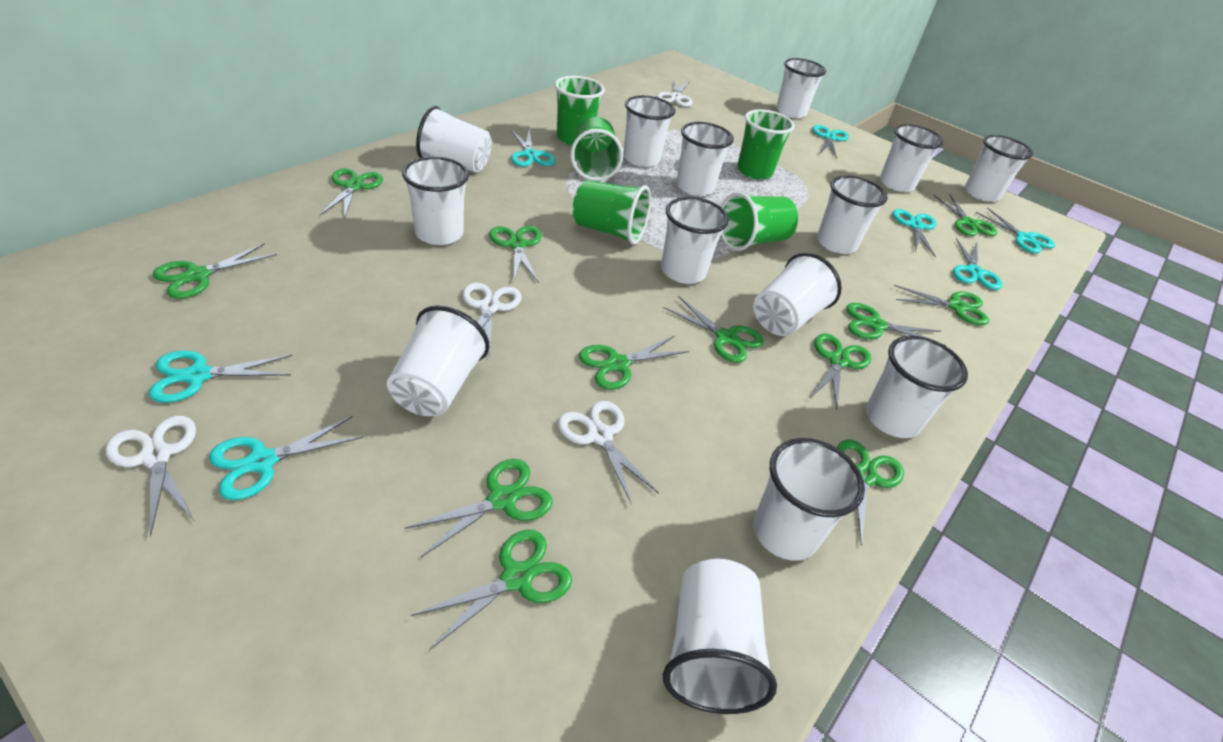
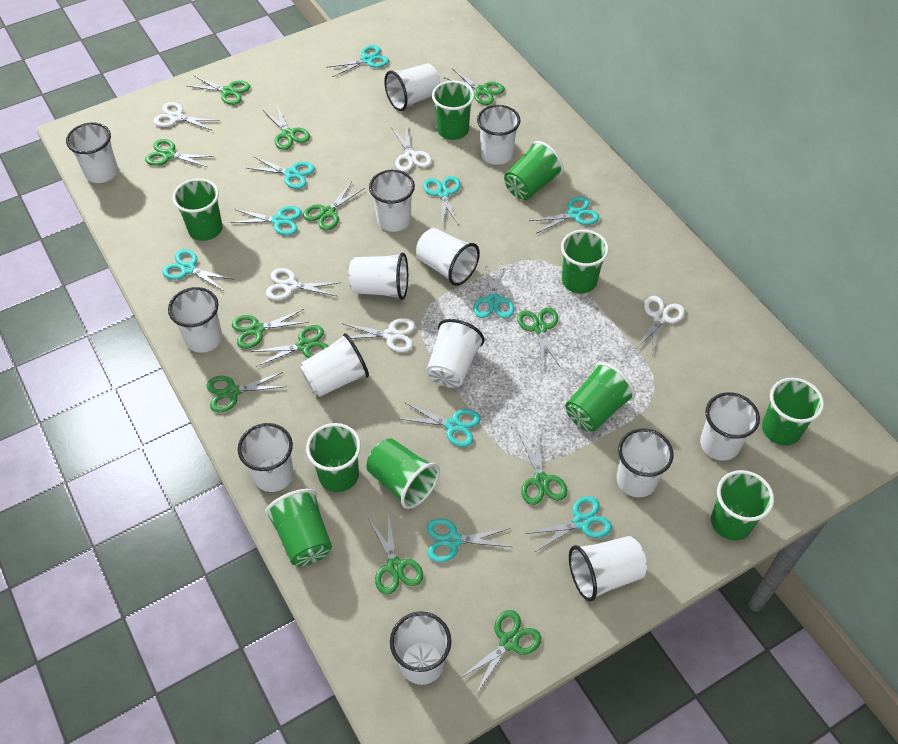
green cup: 5 -> 10
turquoise scissors: 7 -> 10
white scissors: 4 -> 5

